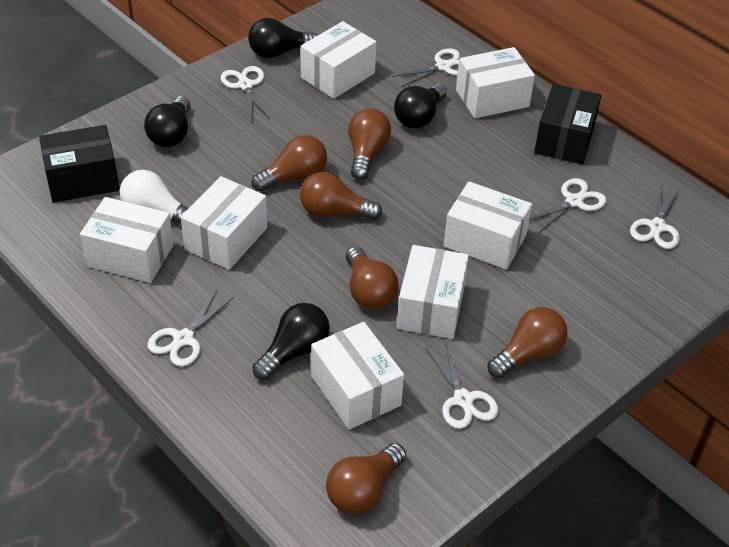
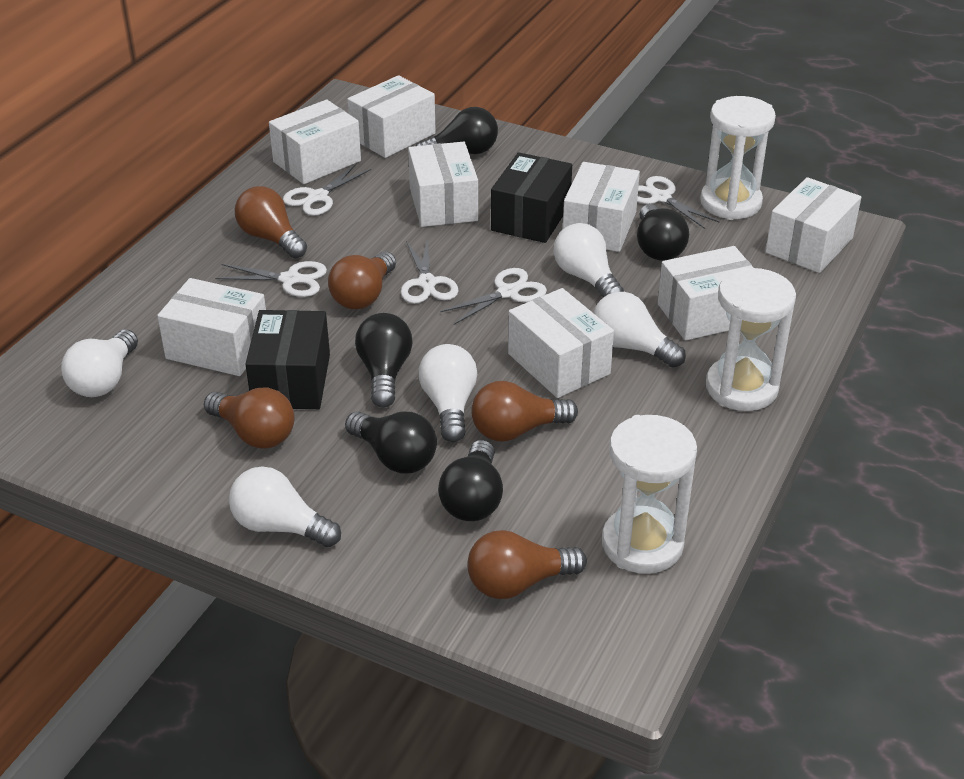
black light bulb: 4 -> 5
brown light bulb: 6 -> 5
white box: 7 -> 8
white hourglass: 0 -> 3
white light bulb: 1 -> 5
white scissors: 6 -> 5

